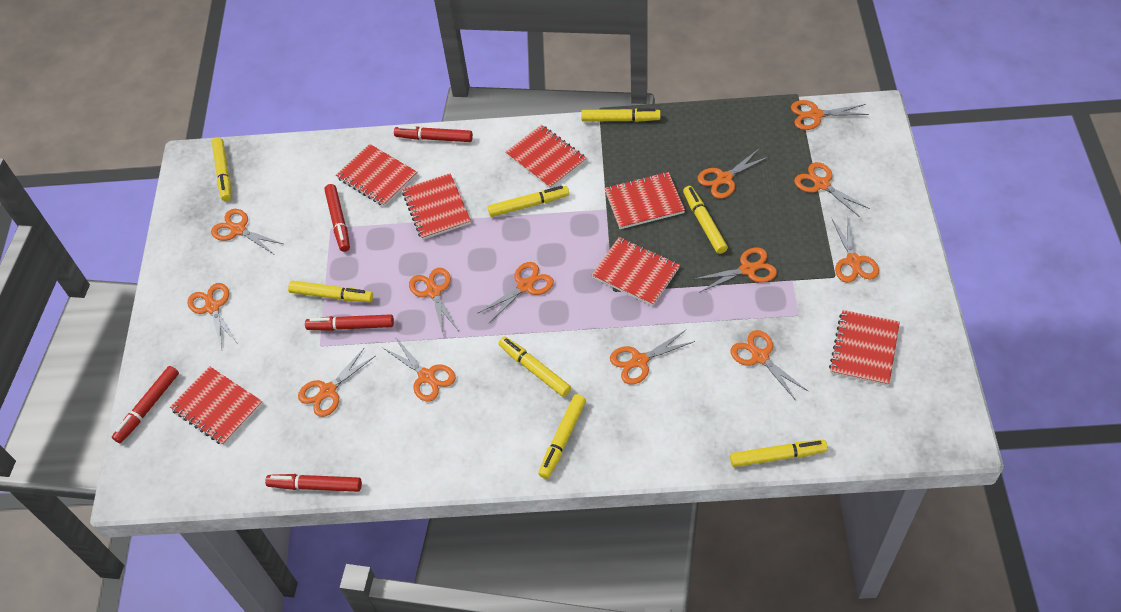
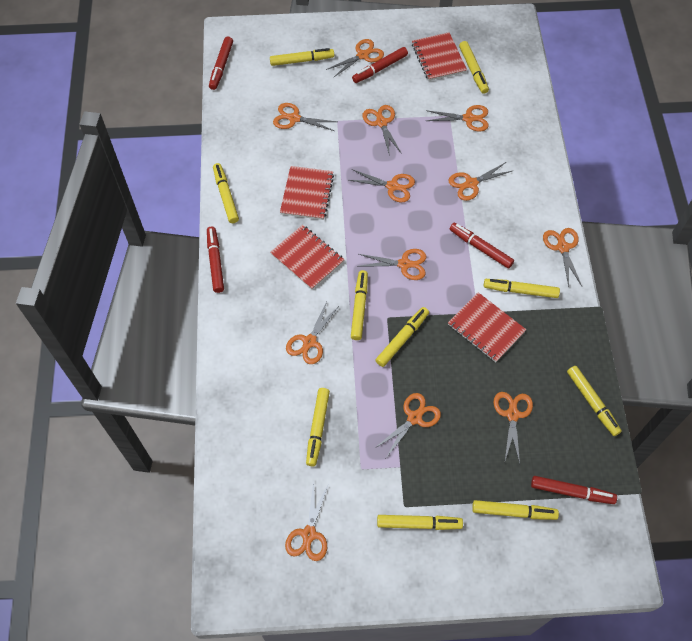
orange scissors: 13 -> 12
red notebook: 7 -> 4
yellow marker: 8 -> 10

